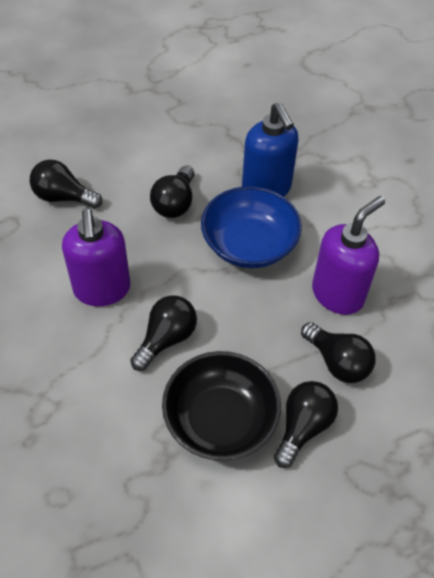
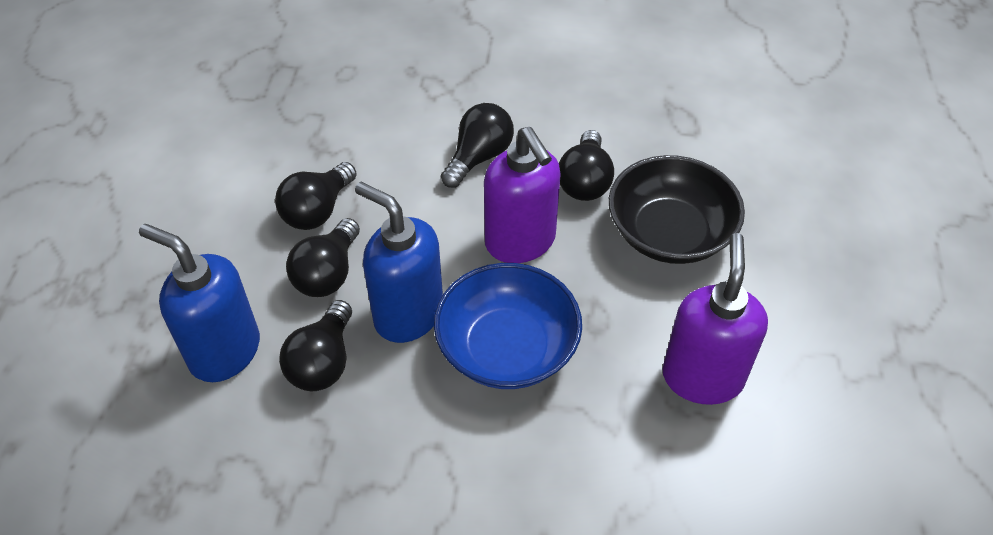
blue soap dispenser: 1 -> 2

